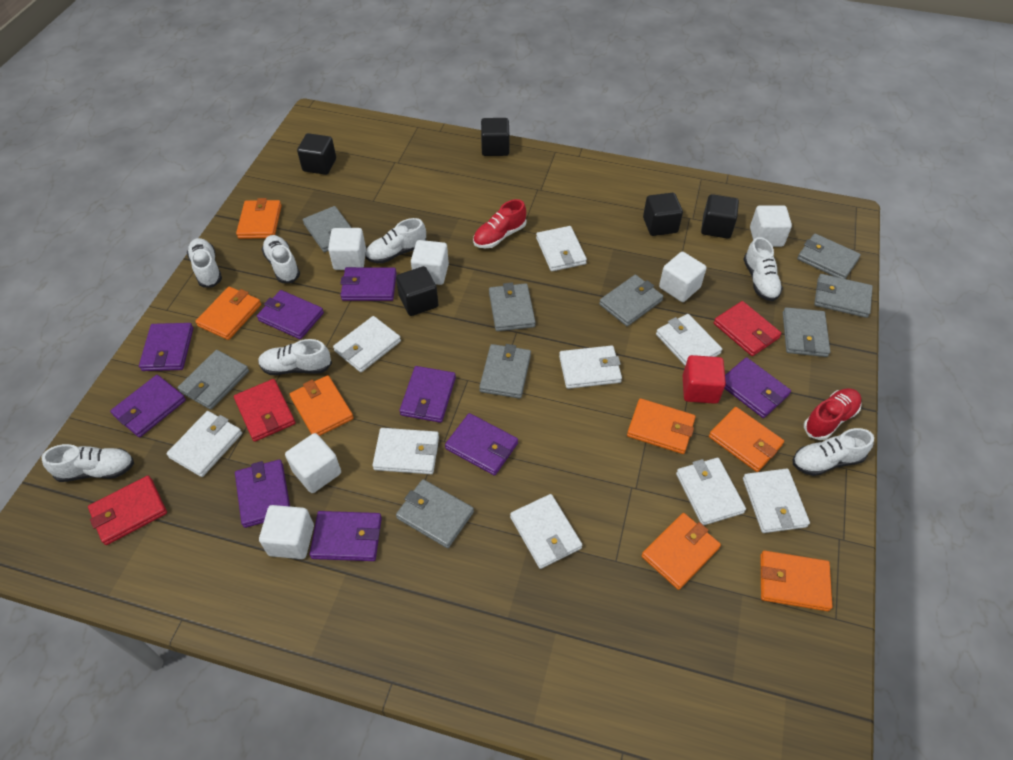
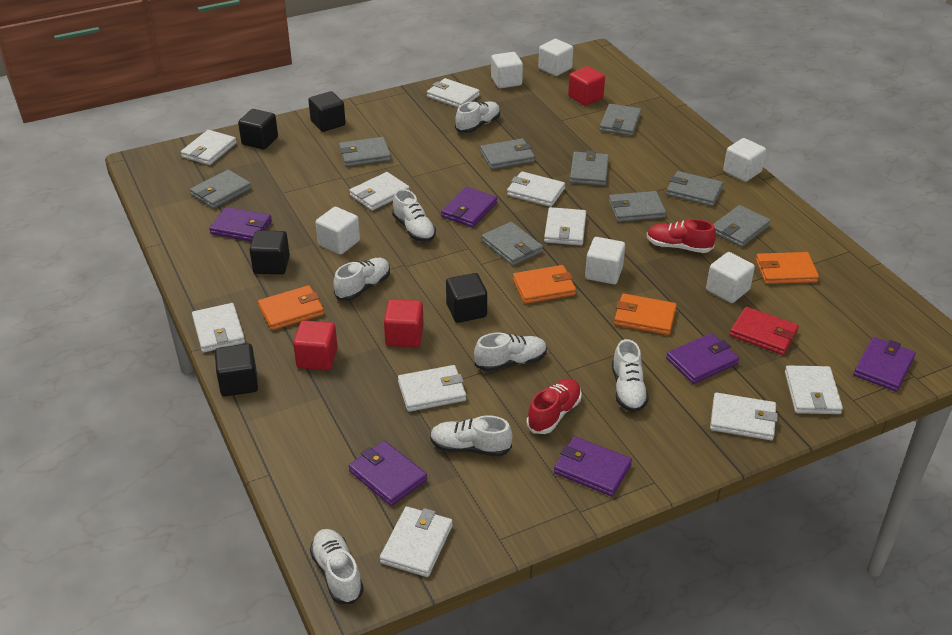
orange wallet: 7 -> 4
purple wallet: 9 -> 6
red cube: 1 -> 3
red wallet: 3 -> 1
white wallet: 9 -> 10

